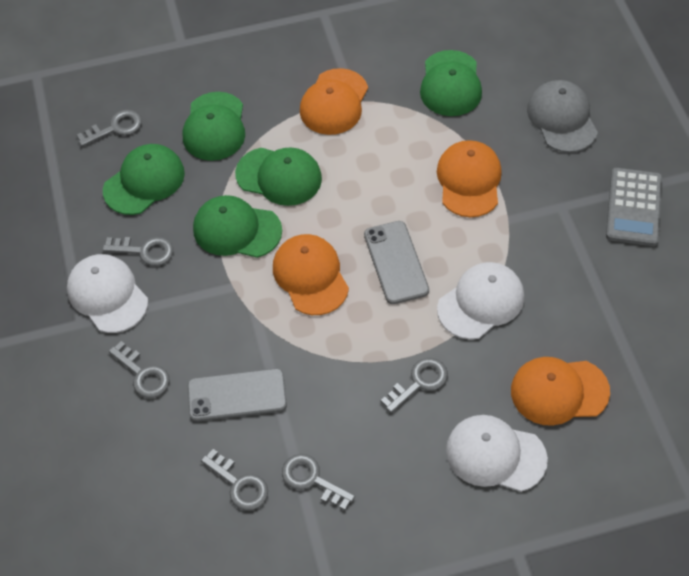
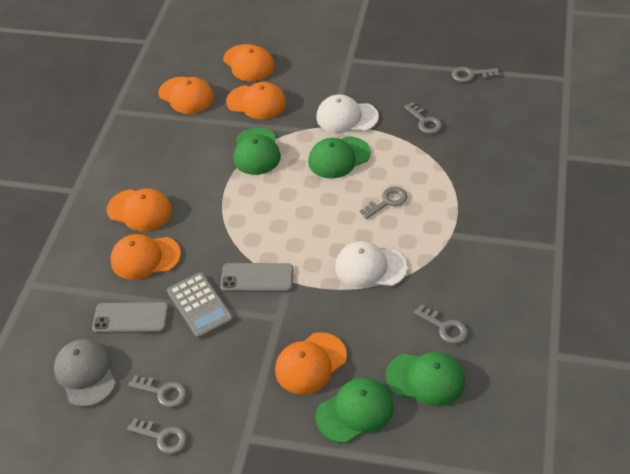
green cap: 5 -> 4
orange cap: 4 -> 6
white cap: 3 -> 2

